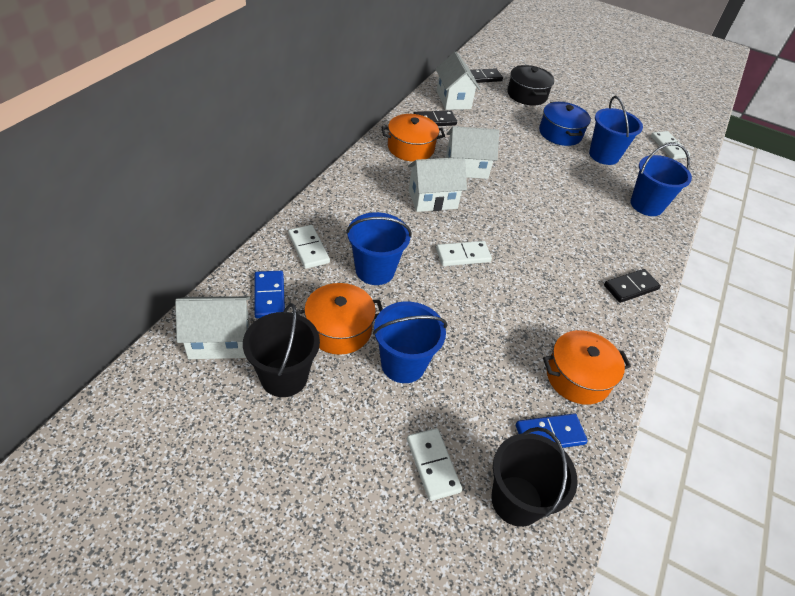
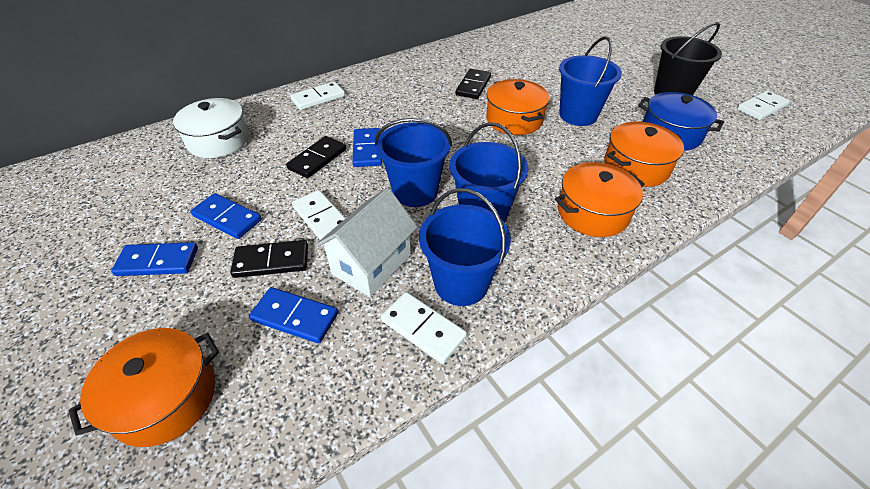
black bucket: 2 -> 1
black pot: 1 -> 0
blue domino: 2 -> 4
orange pot: 3 -> 4
white house: 4 -> 1
white pot: 0 -> 1

